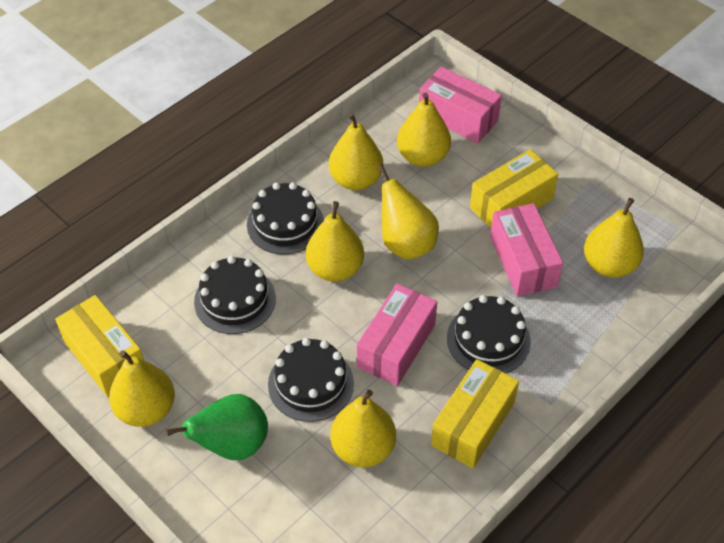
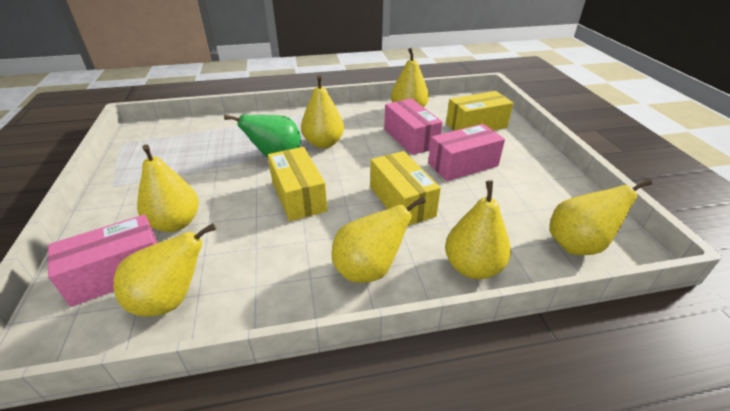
black cake: 4 -> 0

